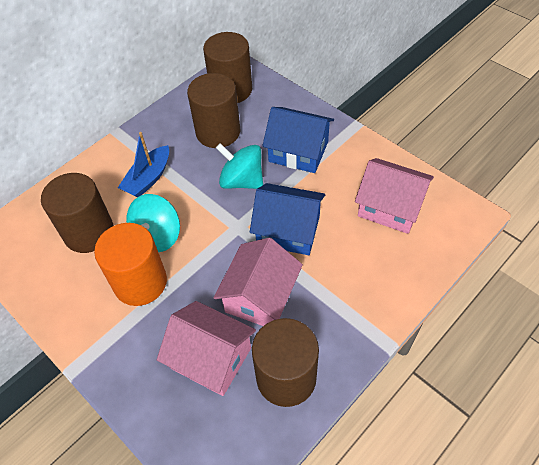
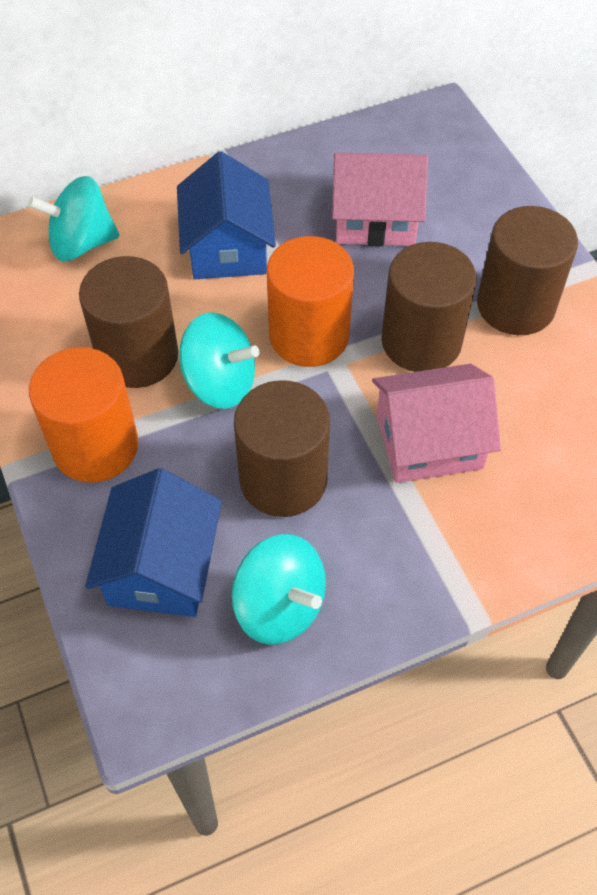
blue boat: 1 -> 0
orange cylinder: 1 -> 2
pink house: 3 -> 2
turquoise spinning top: 2 -> 3

